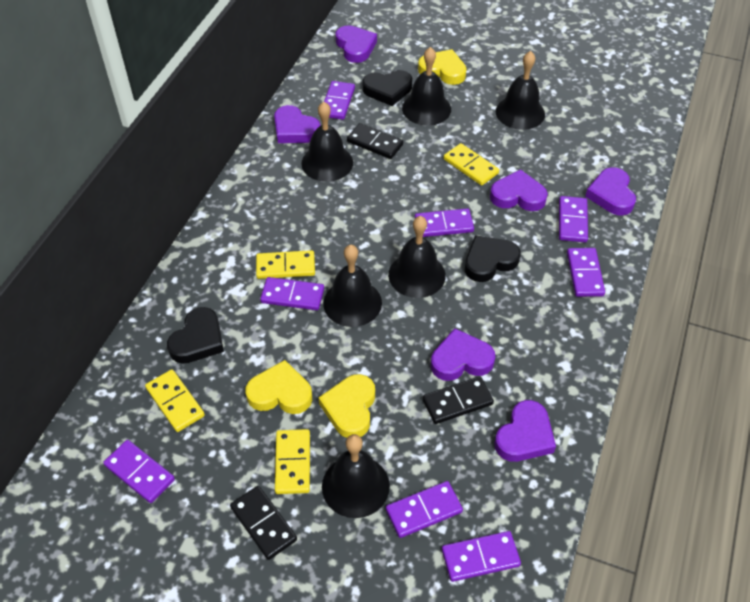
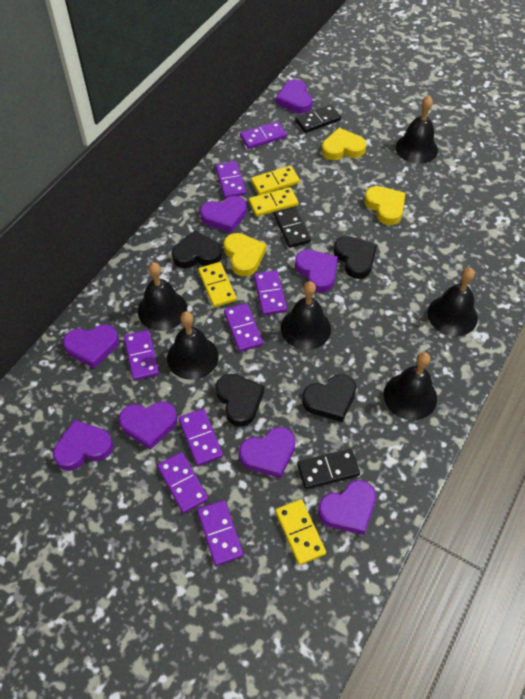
black heart: 3 -> 4
purple heart: 6 -> 8

